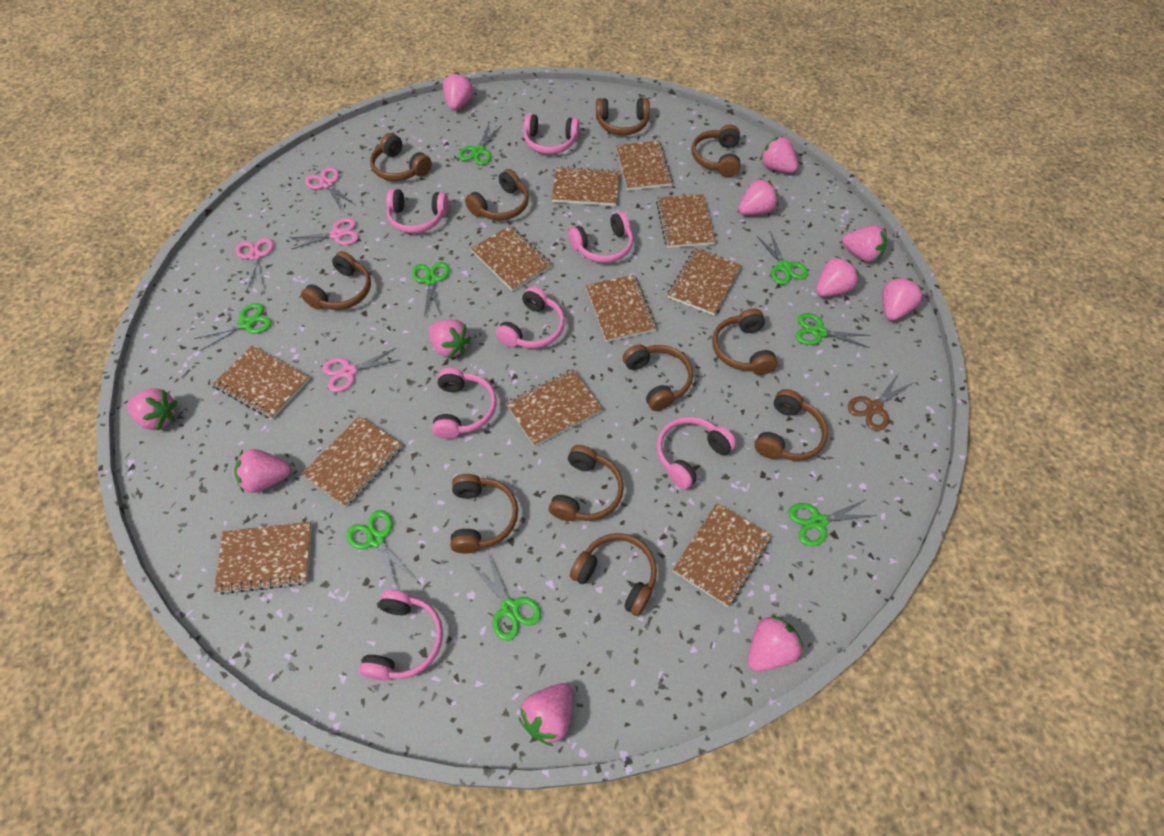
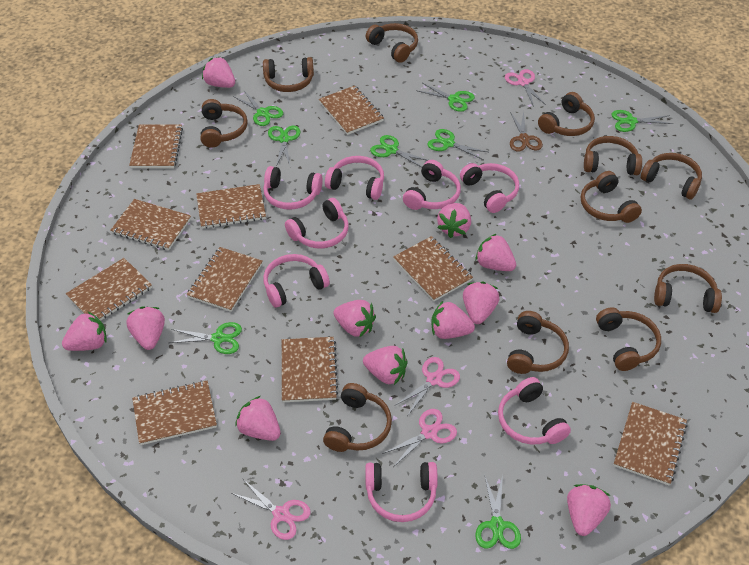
brown notebook: 11 -> 10
pink headphones: 7 -> 8

